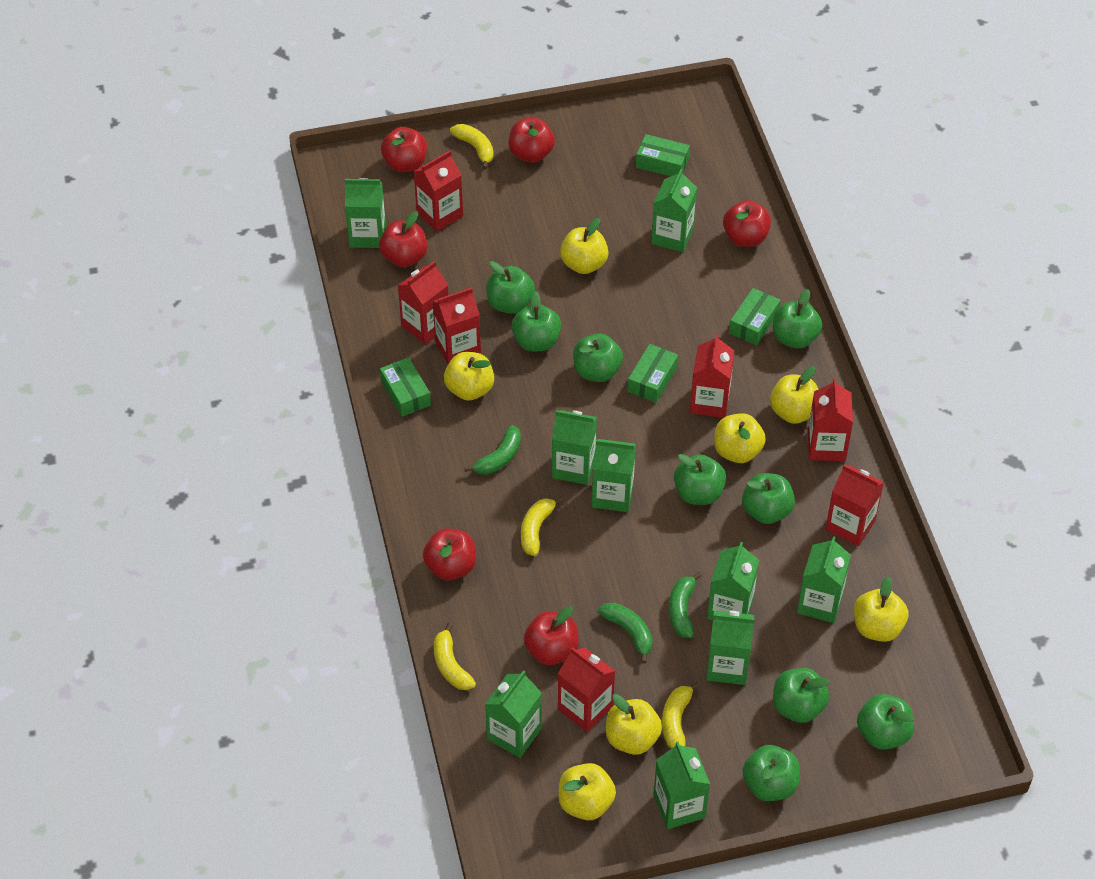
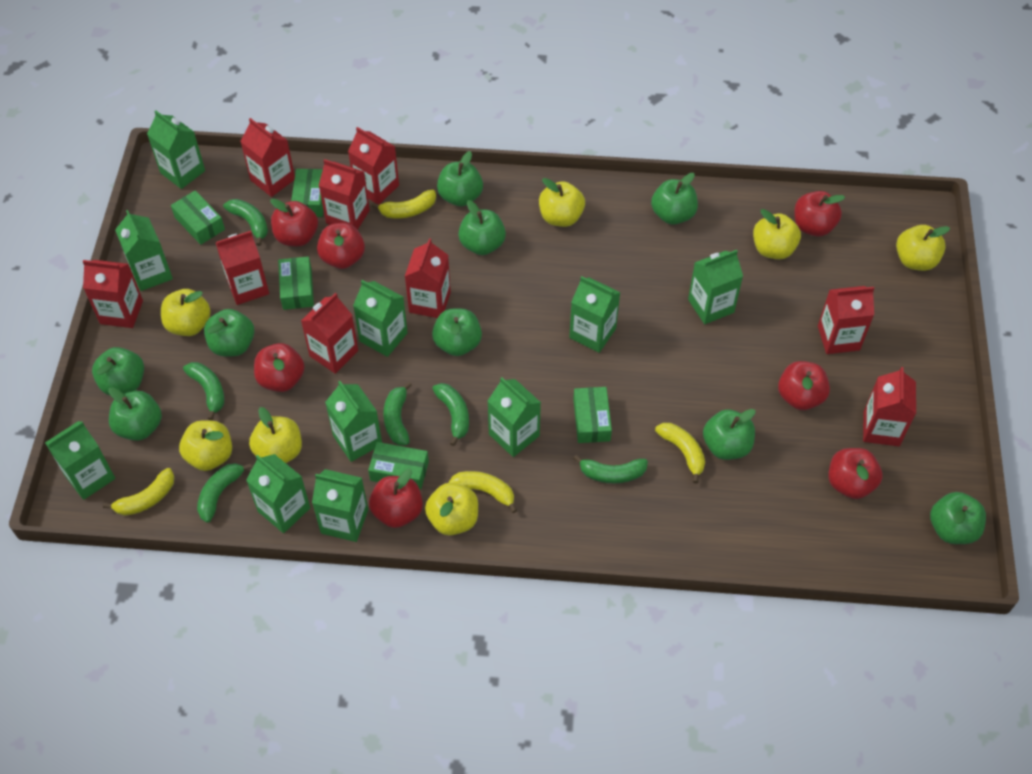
green banana: 3 -> 6
green box: 4 -> 5
green carton: 9 -> 10
red apple: 6 -> 7
red carton: 7 -> 9

